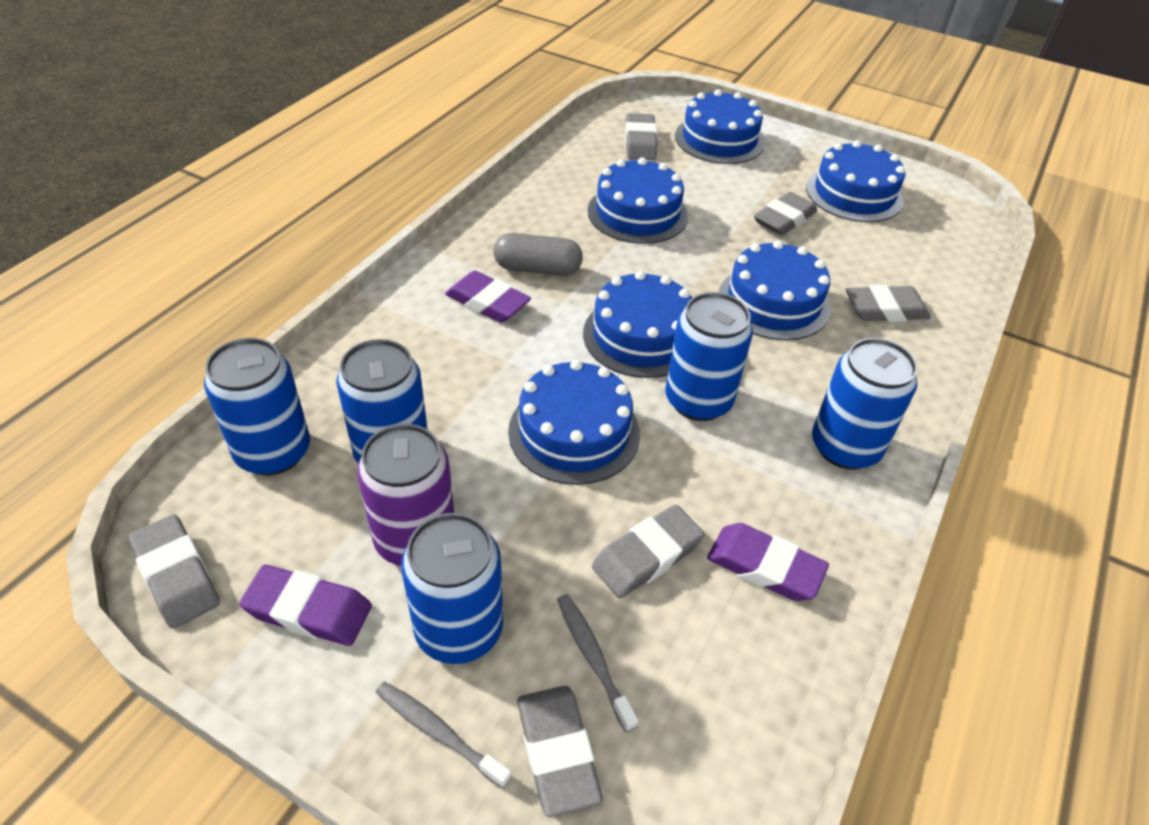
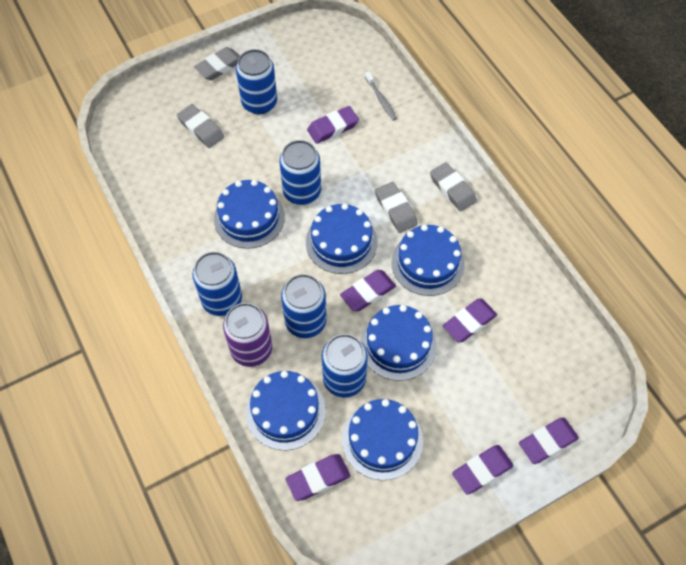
grey capsule: 1 -> 0
grey eraser: 6 -> 4
grey toothbrush: 2 -> 1
purple eraser: 3 -> 6

